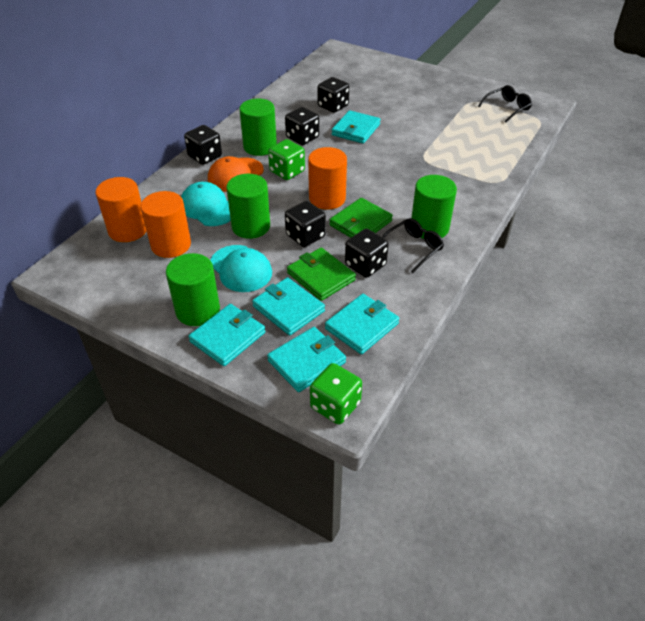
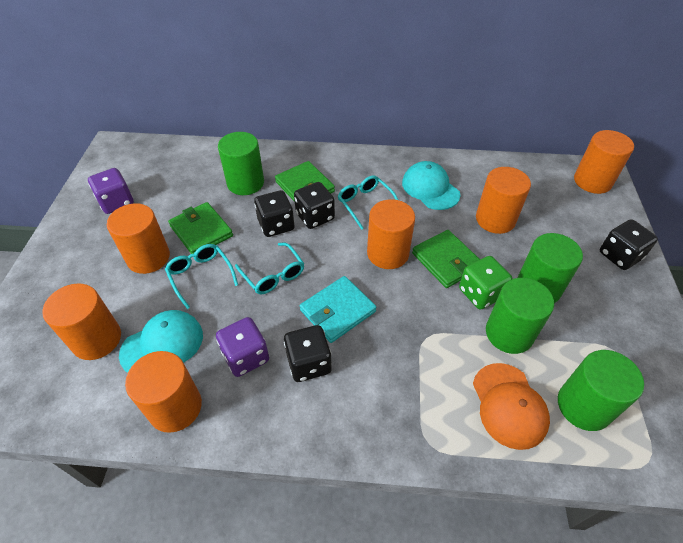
black dice: 5 -> 4
black glasses: 2 -> 0
green dice: 2 -> 1
green wallet: 2 -> 3
orange cylinder: 3 -> 6
purple dice: 0 -> 2
turquoise glasses: 0 -> 3
turquoise wallet: 5 -> 1

